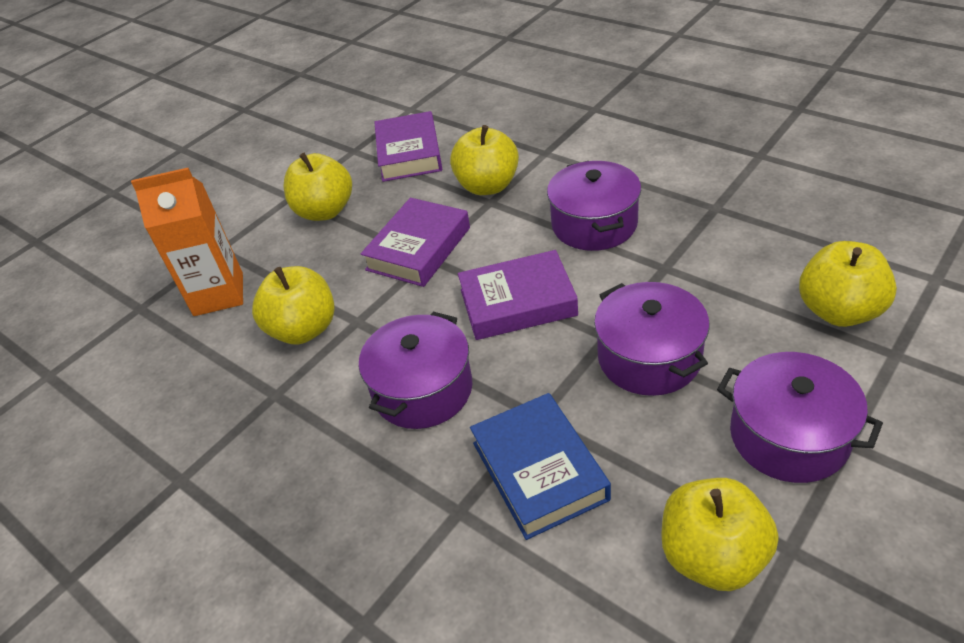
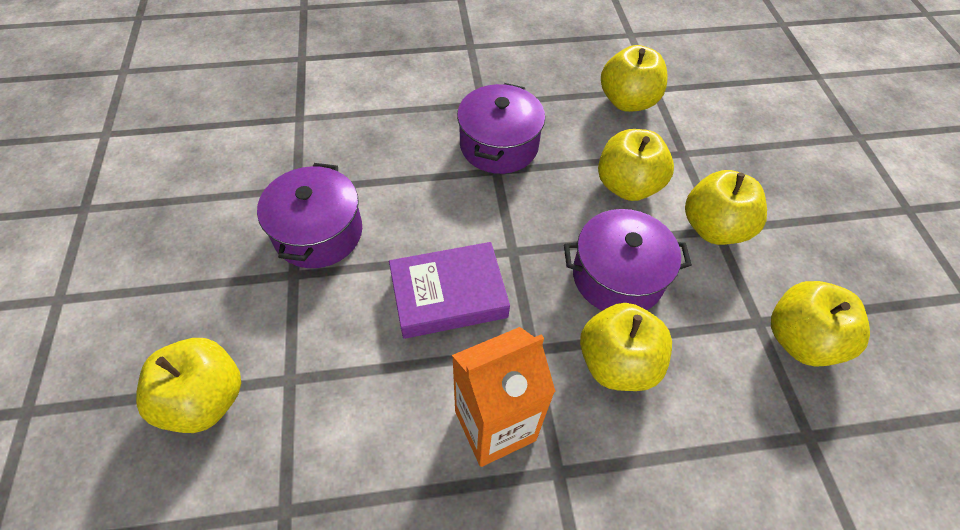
blue book: 1 -> 0
purple book: 3 -> 1
purple pot: 4 -> 3
yellow apple: 5 -> 6

